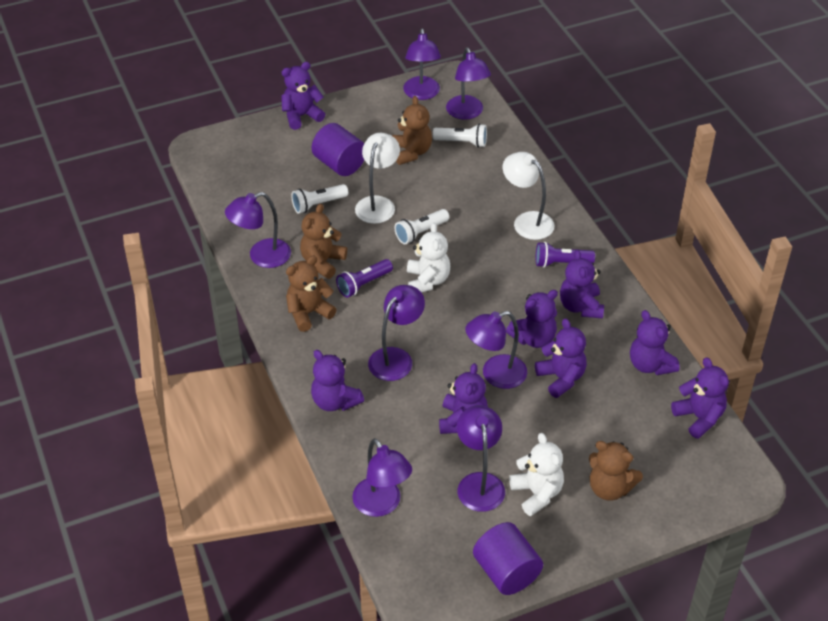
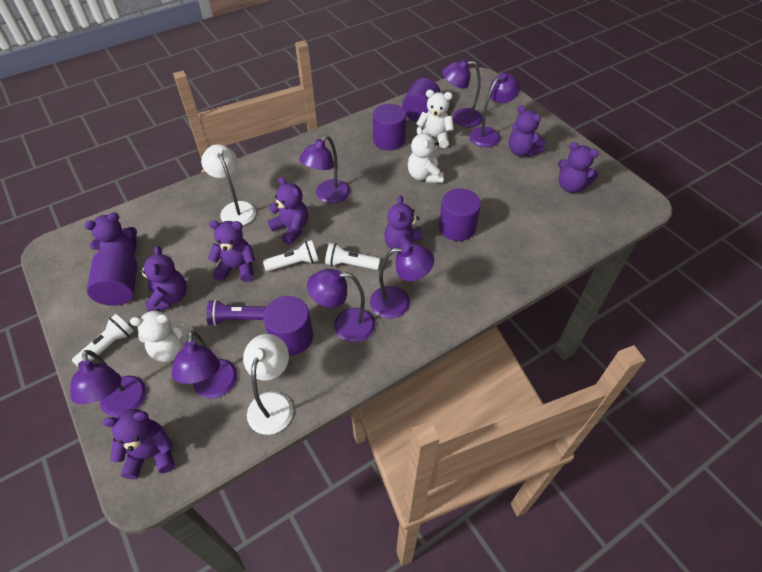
brown teddy bear: 4 -> 0
purple cylinder: 2 -> 5
purple flashlight: 2 -> 1
white teddy bear: 2 -> 3

